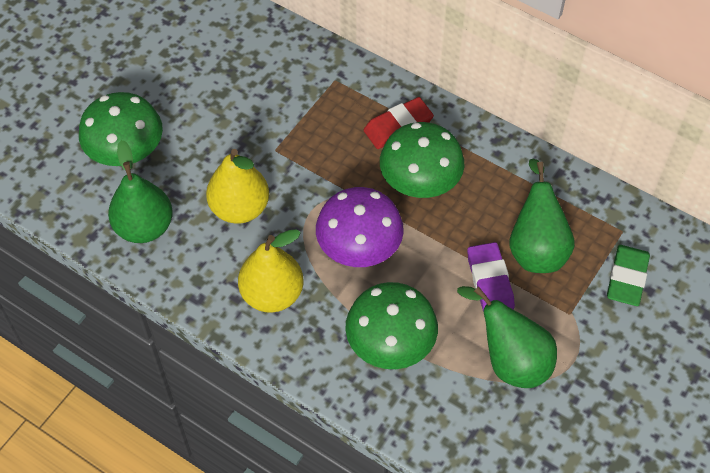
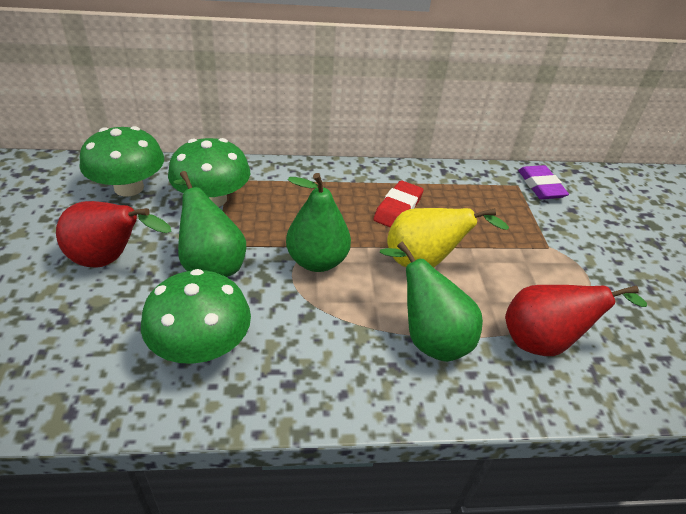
green eraser: 1 -> 0
purple mushroom: 1 -> 0
red pear: 0 -> 2
yellow pear: 2 -> 1

